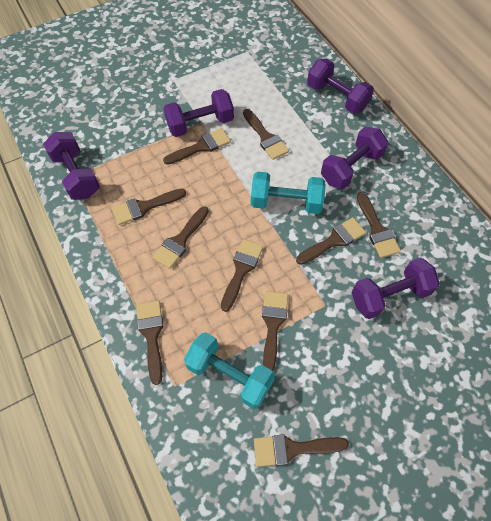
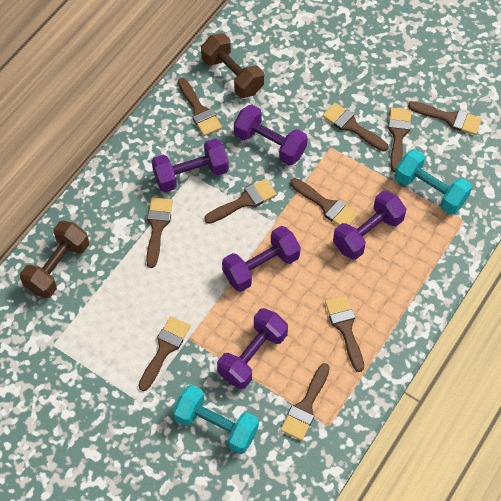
brown dumbbell: 0 -> 2

